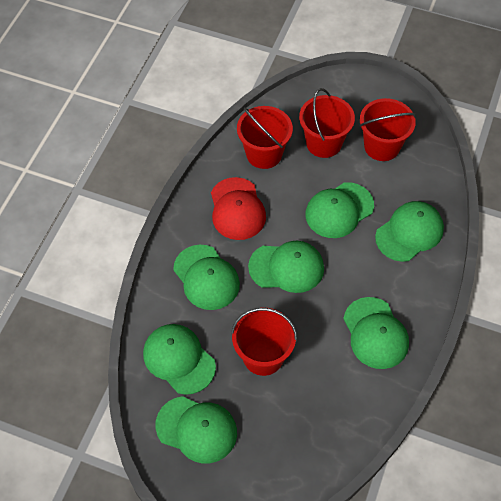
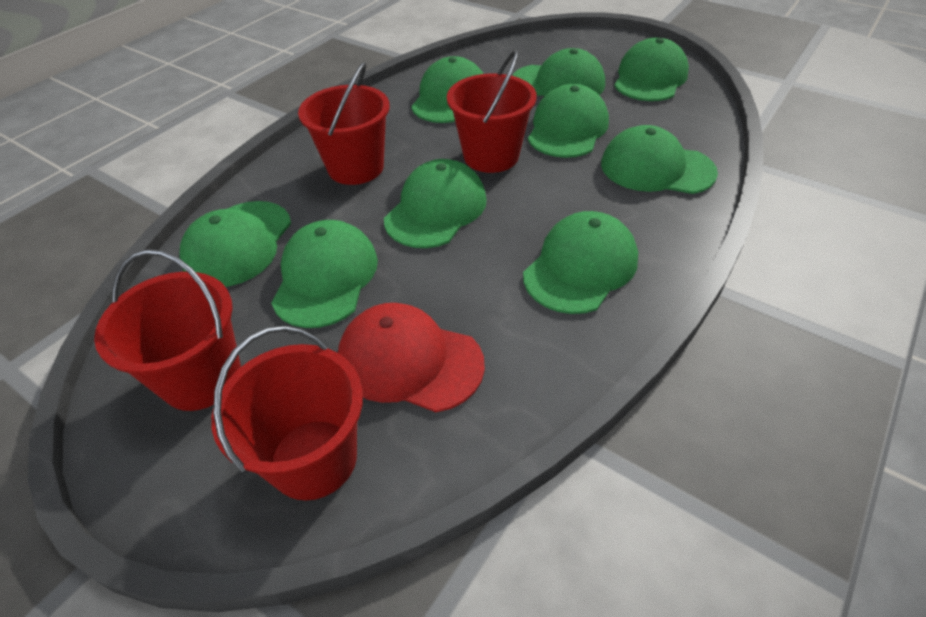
green cap: 7 -> 9

